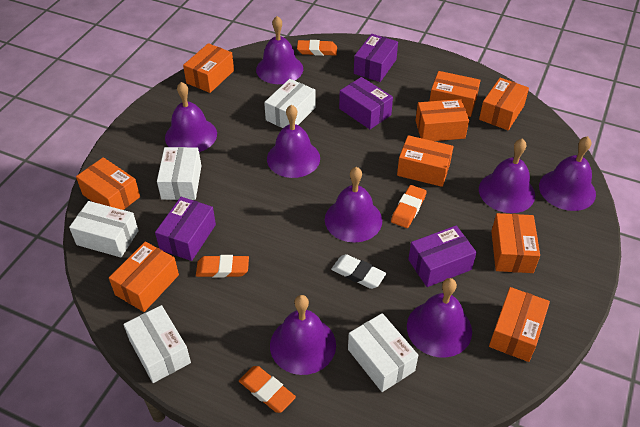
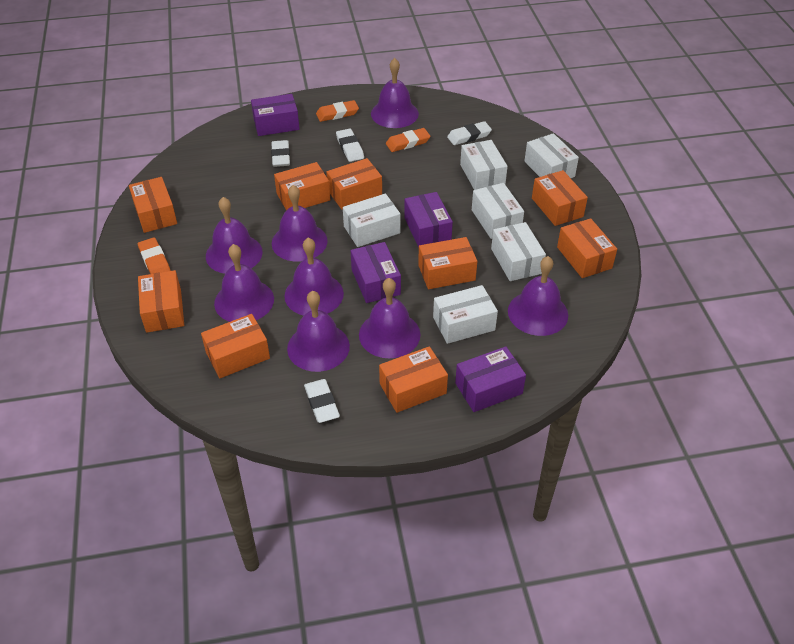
orange eraser: 4 -> 3
white box: 5 -> 6
white eraser: 1 -> 4

